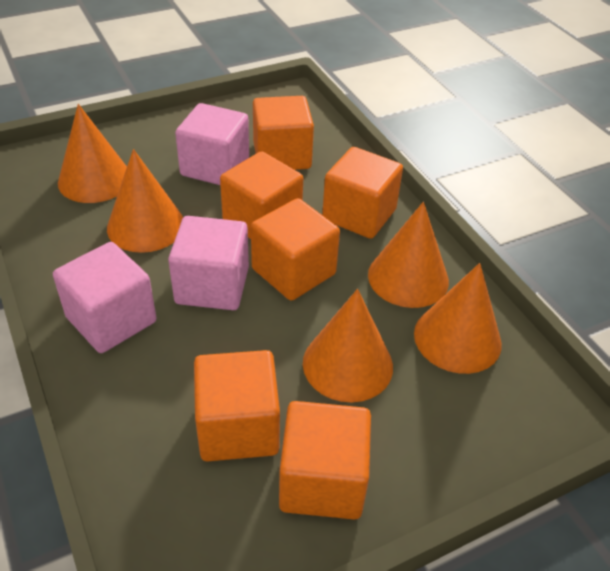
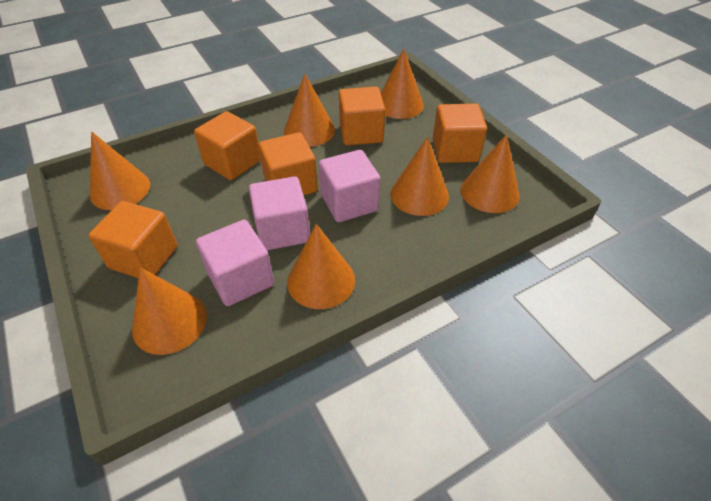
orange cone: 5 -> 7
orange cube: 6 -> 5

